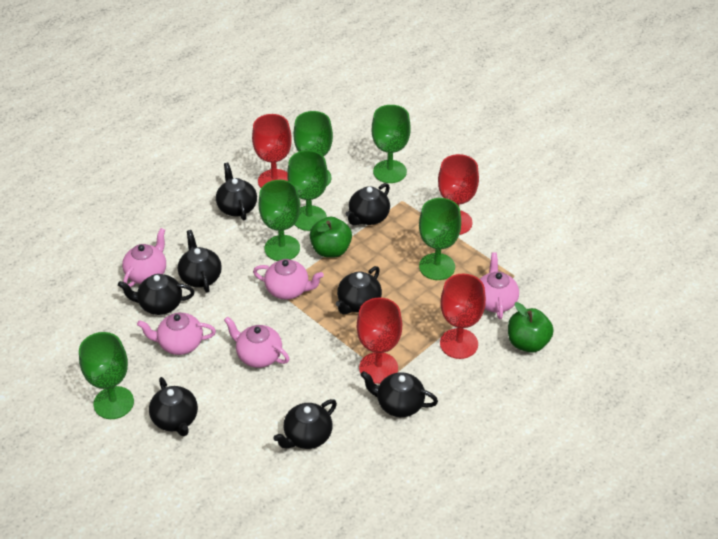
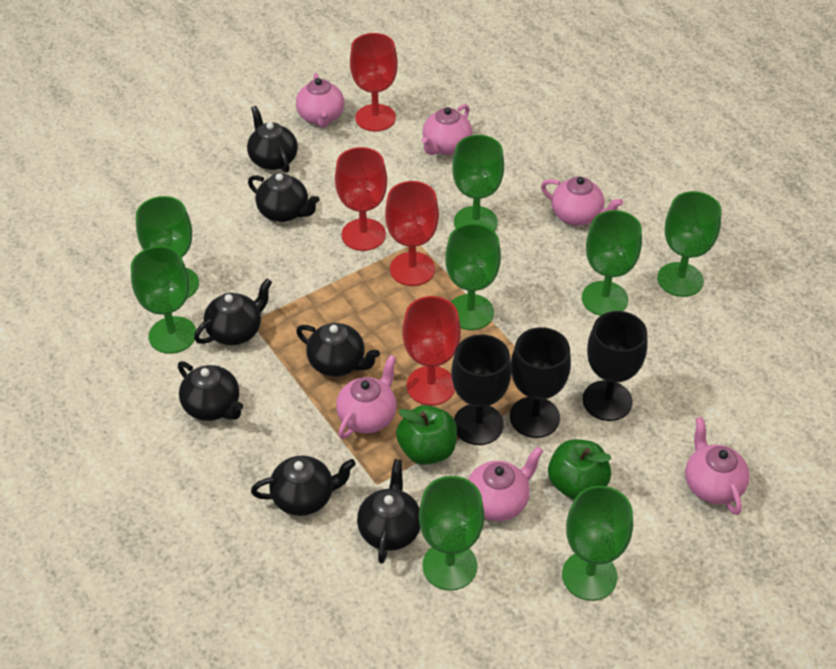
black goblet: 0 -> 3
black teapot: 8 -> 7
green goblet: 6 -> 8
pink teapot: 5 -> 6

